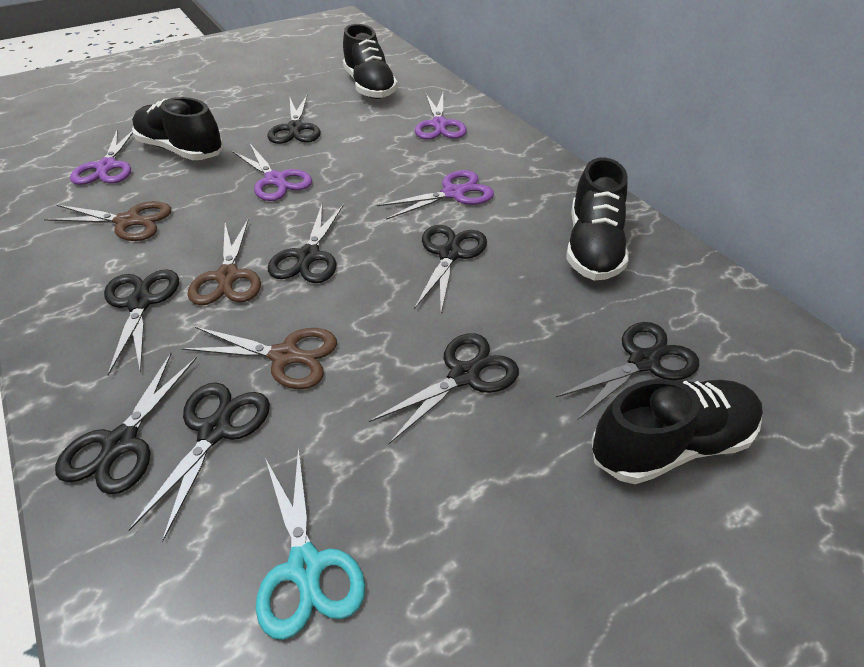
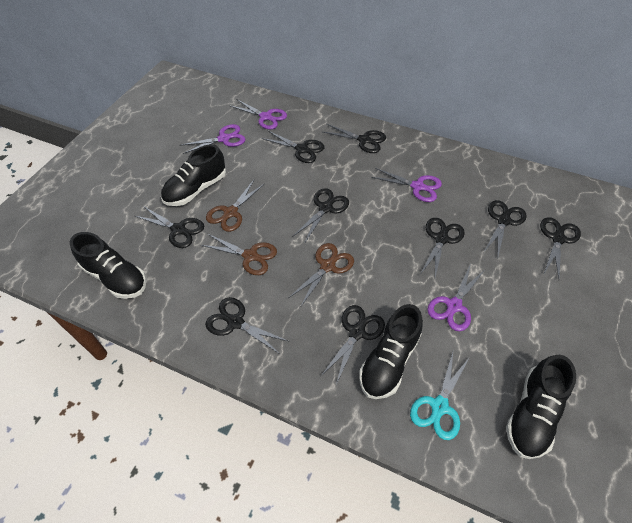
black scissors: 8 -> 9

